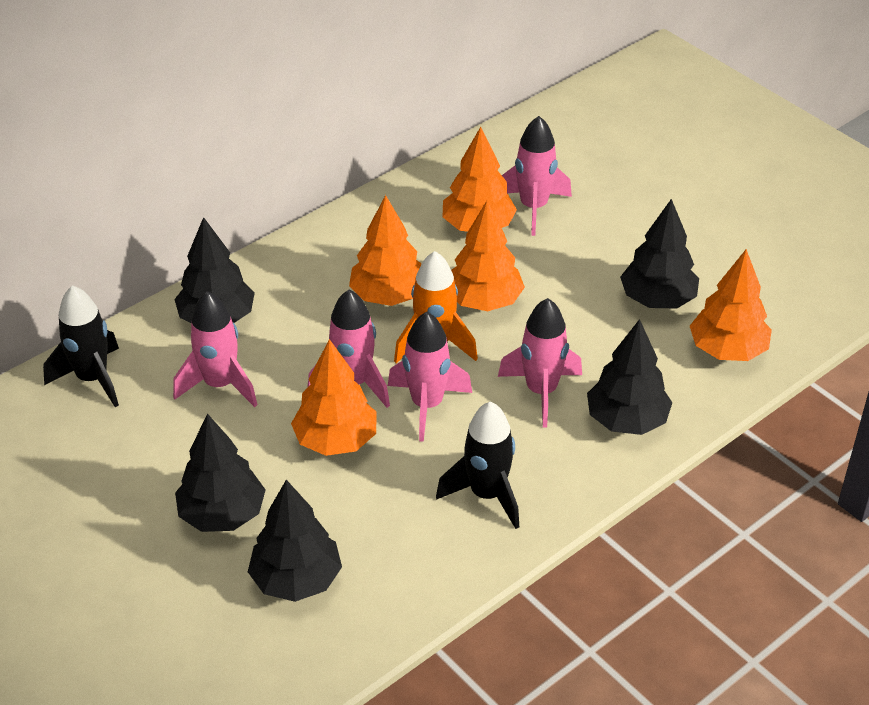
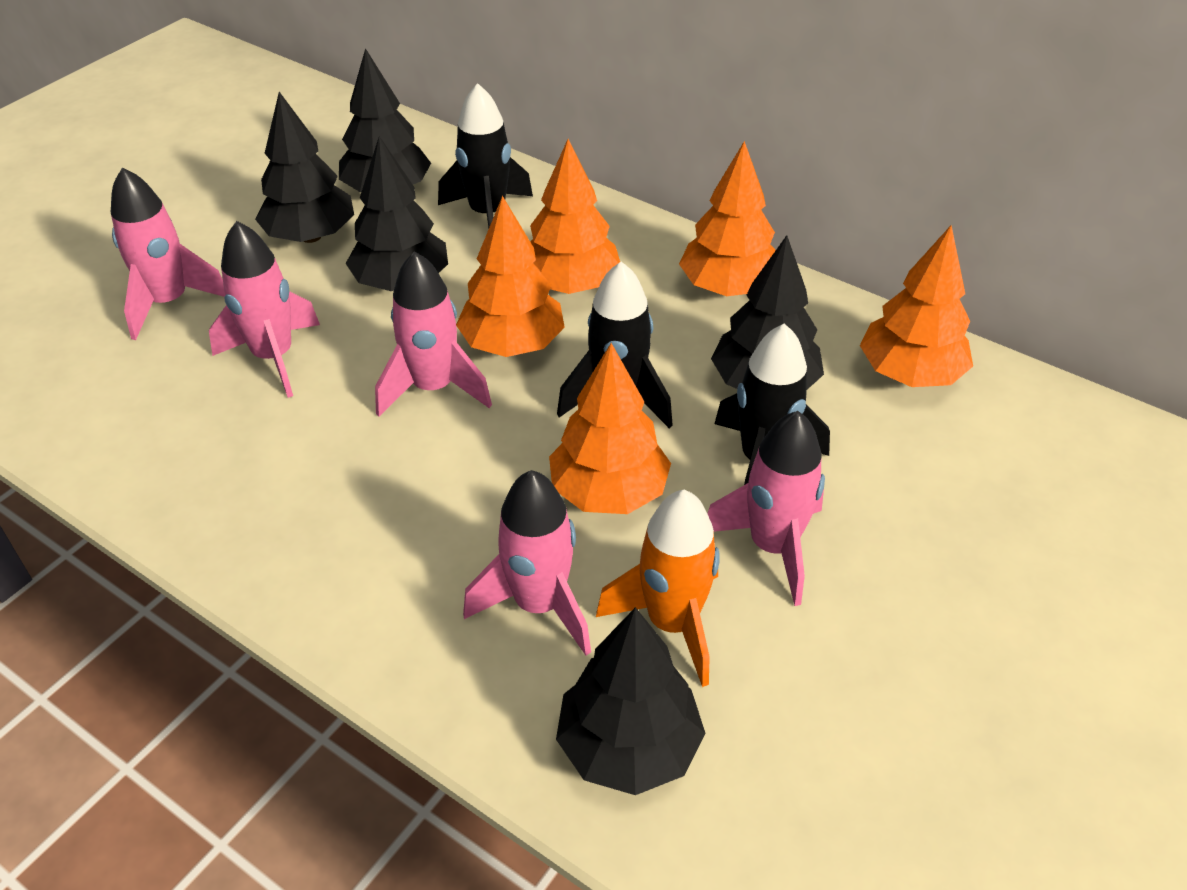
black rocket: 2 -> 3

